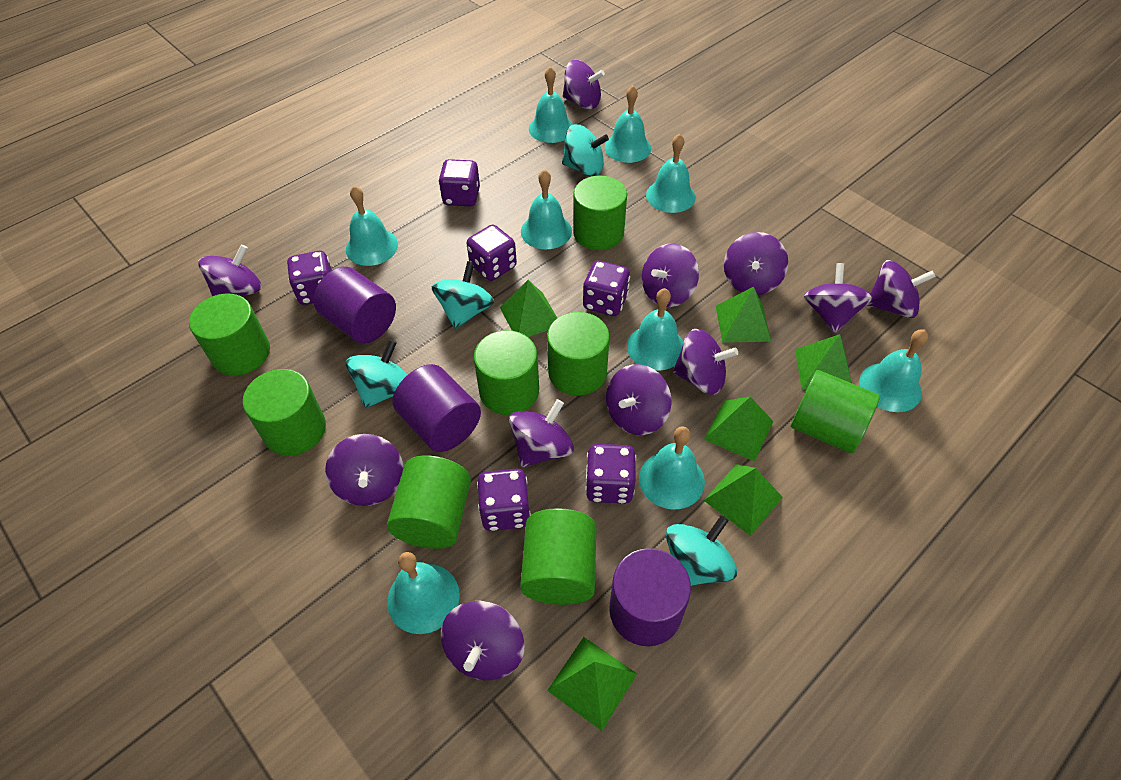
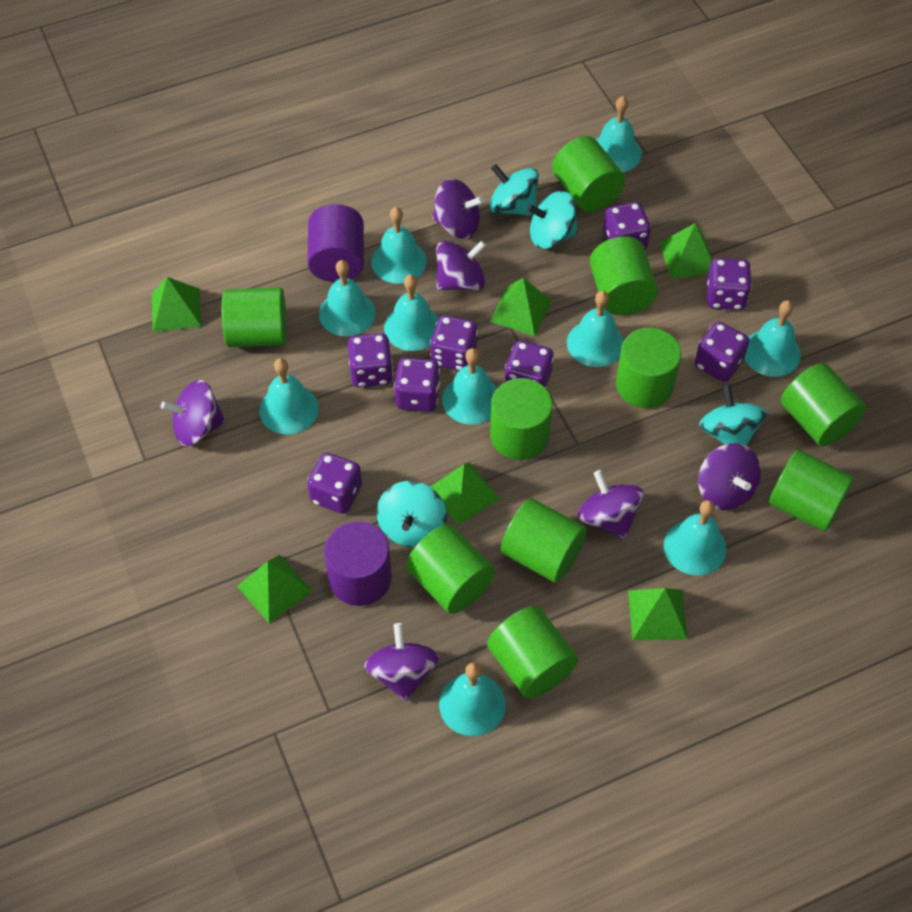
green cylinder: 8 -> 10
purple cylinder: 3 -> 2
purple dice: 6 -> 8
purple spinning top: 11 -> 6
turquoise bell: 9 -> 10

